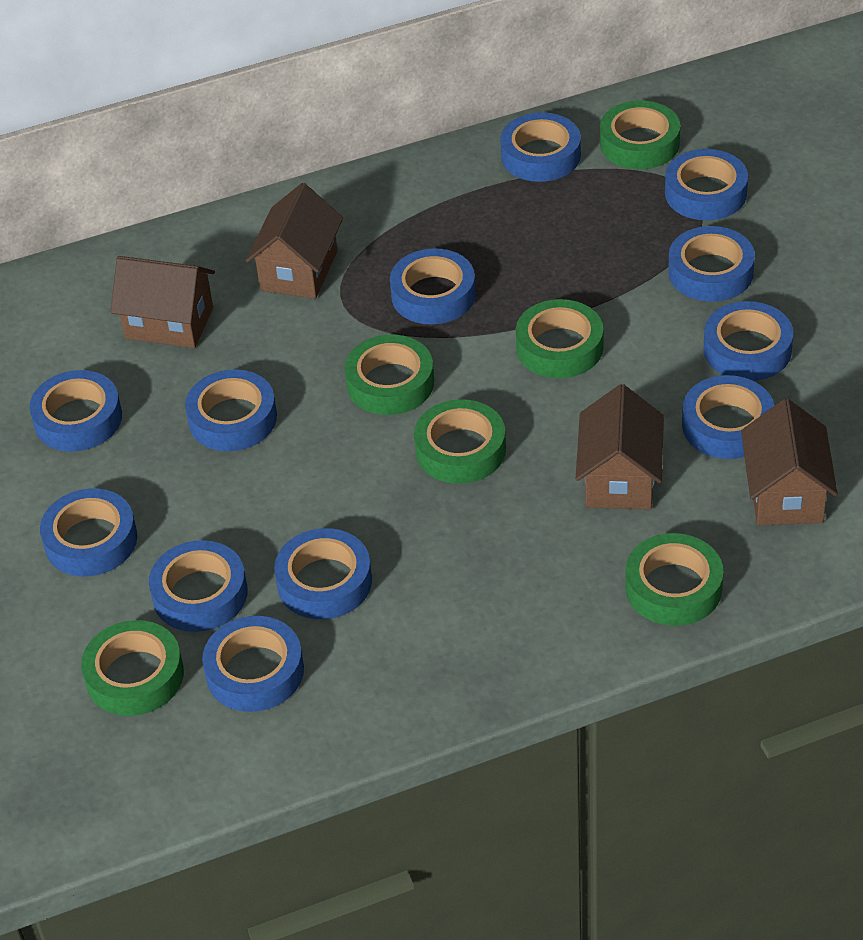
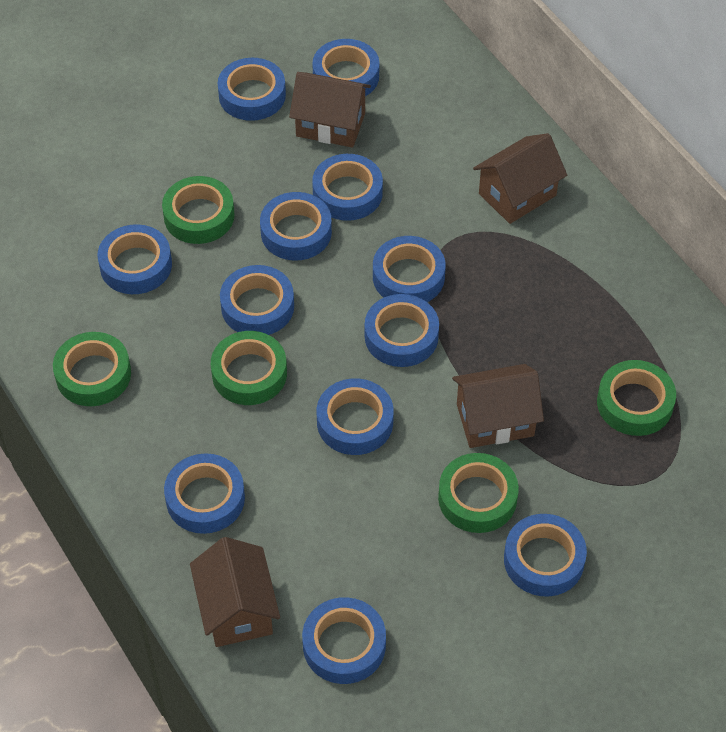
green tape: 6 -> 5

